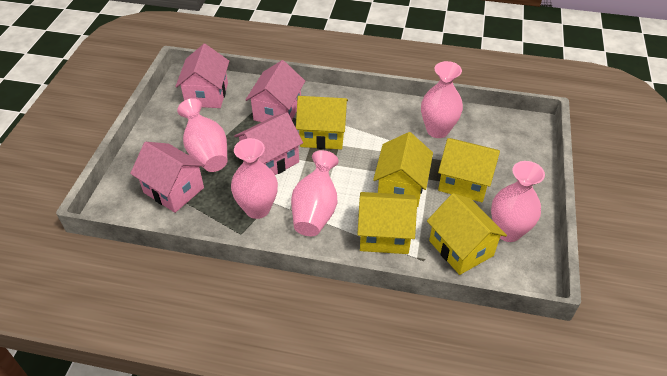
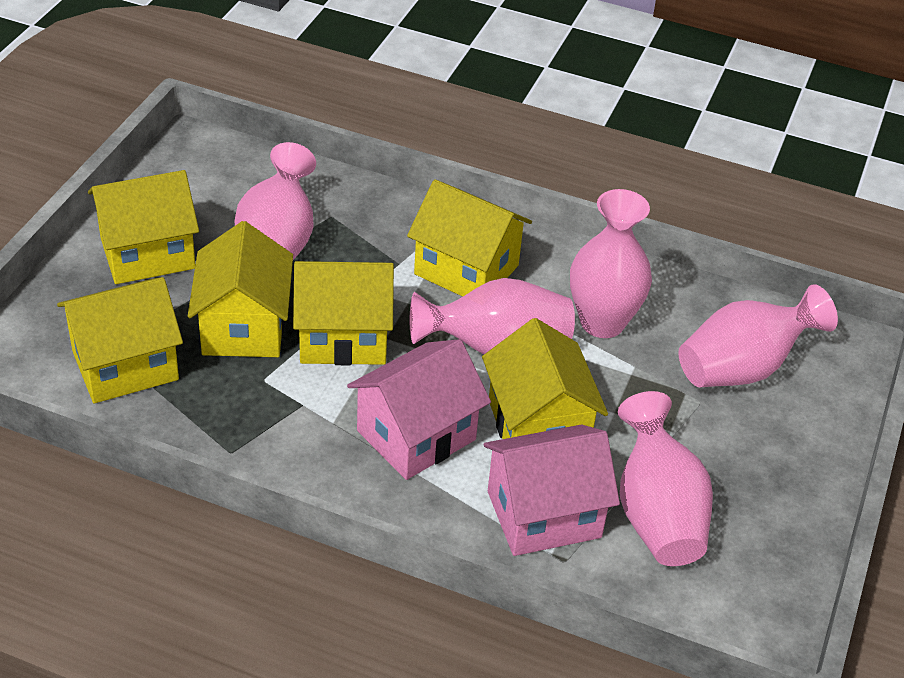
pink house: 4 -> 2
yellow house: 5 -> 6

